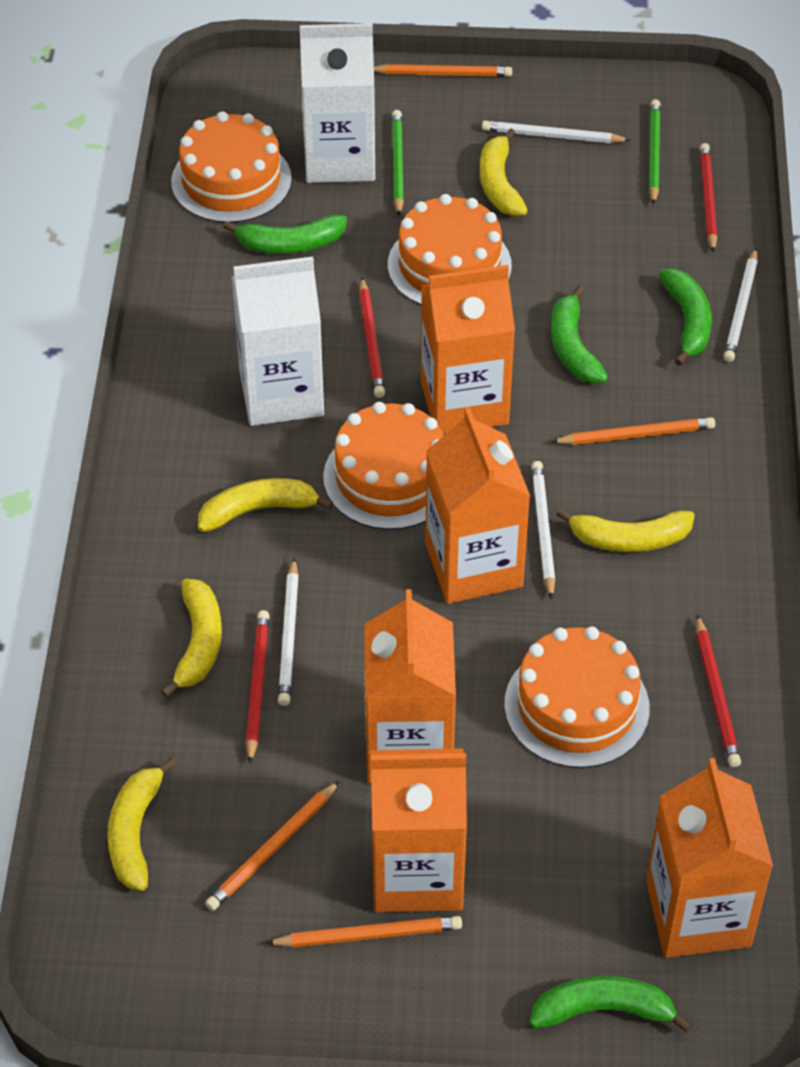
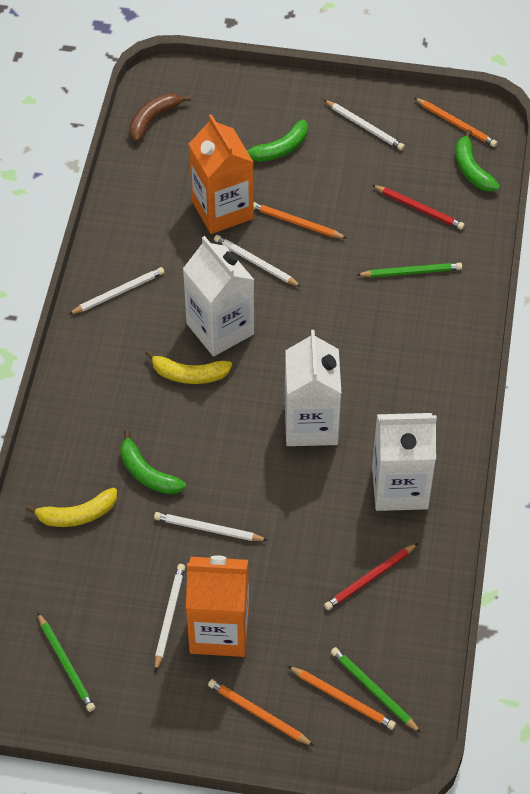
brown banana: 0 -> 1
green banana: 4 -> 3
green pencil: 2 -> 3
orange cake: 4 -> 0
orange carton: 5 -> 2
red pencil: 4 -> 2
white carton: 2 -> 3
white pencil: 4 -> 5
yellow banana: 5 -> 2

